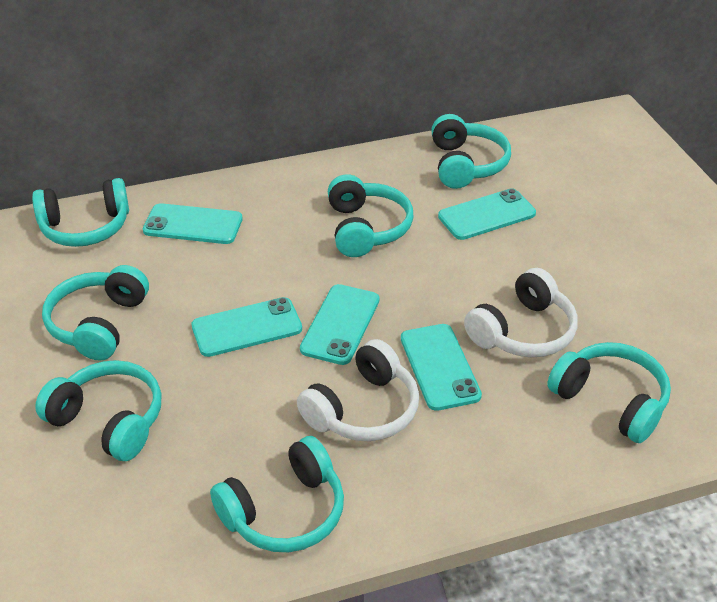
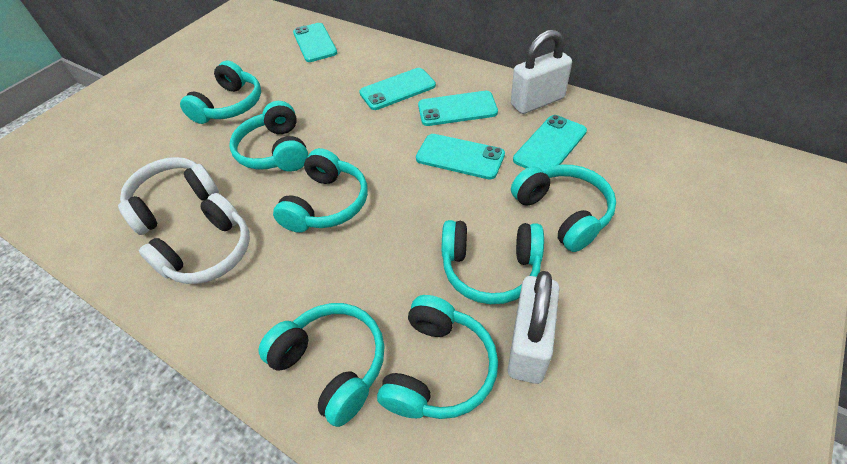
white padlock: 0 -> 2

